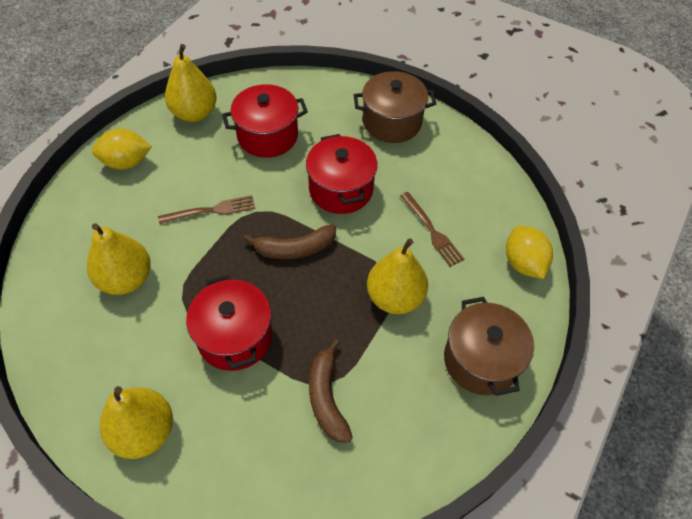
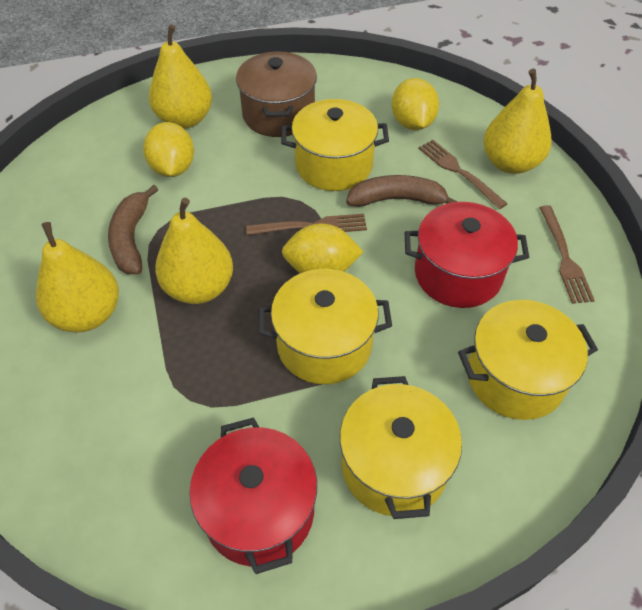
brown fork: 2 -> 3
brown pot: 2 -> 1
red pot: 3 -> 2
yellow lemon: 2 -> 3
yellow pot: 0 -> 4

